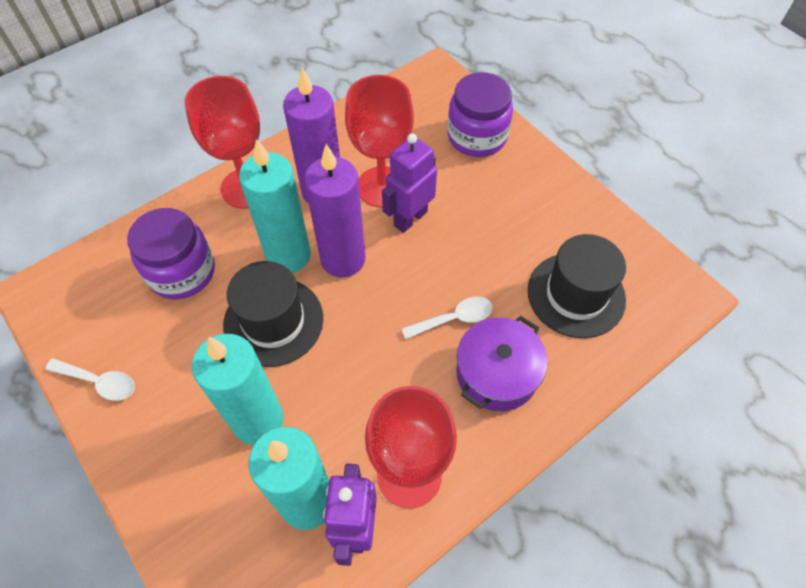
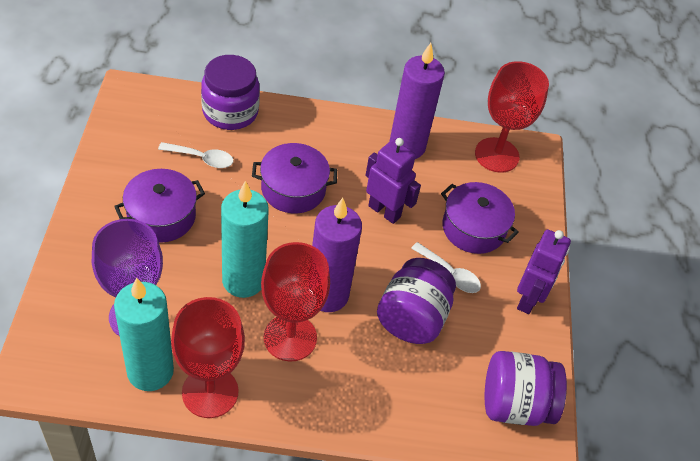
black hat: 2 -> 0
purple goblet: 0 -> 1
purple jar: 2 -> 3
purple pot: 1 -> 3
turquoise candle: 3 -> 2

